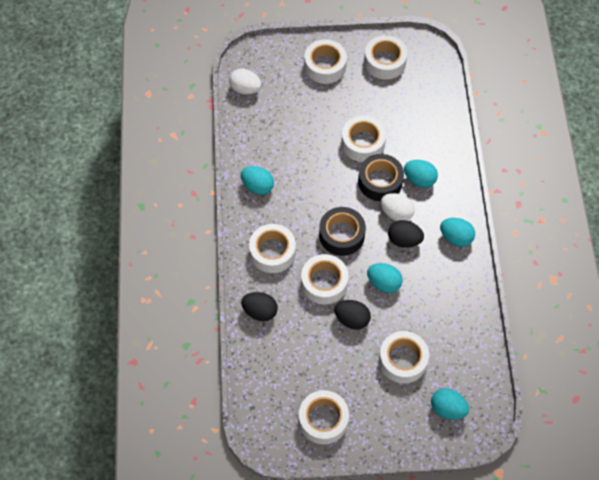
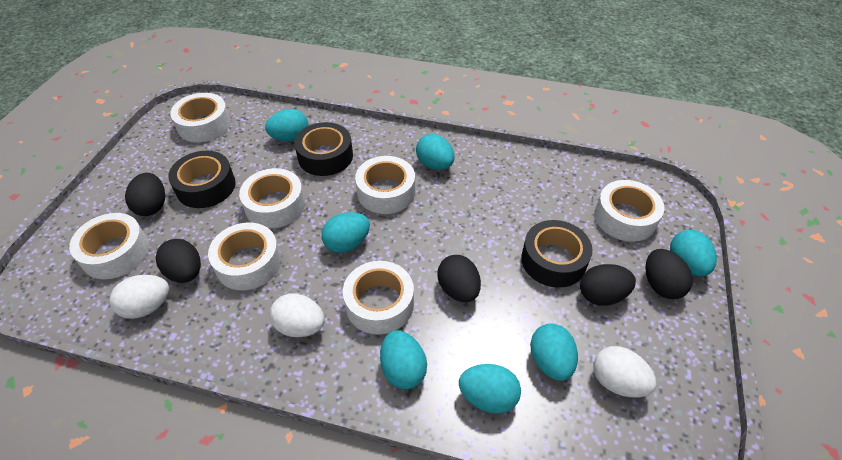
black egg: 3 -> 5
black tape: 2 -> 3
turquoise egg: 5 -> 7
white egg: 2 -> 3

